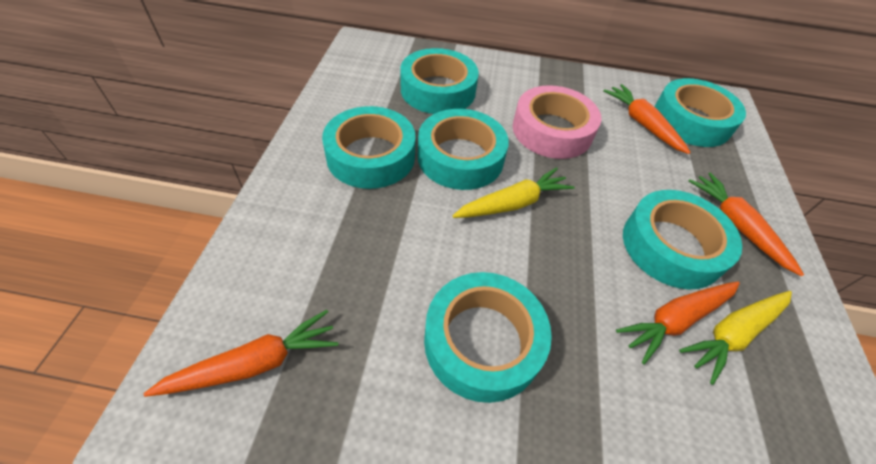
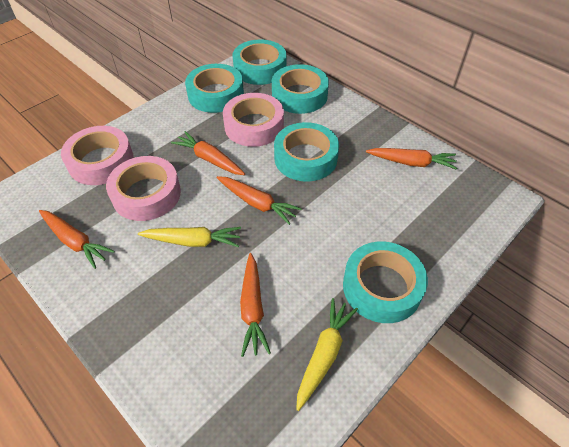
orange carrot: 4 -> 5
pink tape: 1 -> 3
turquoise tape: 6 -> 5

